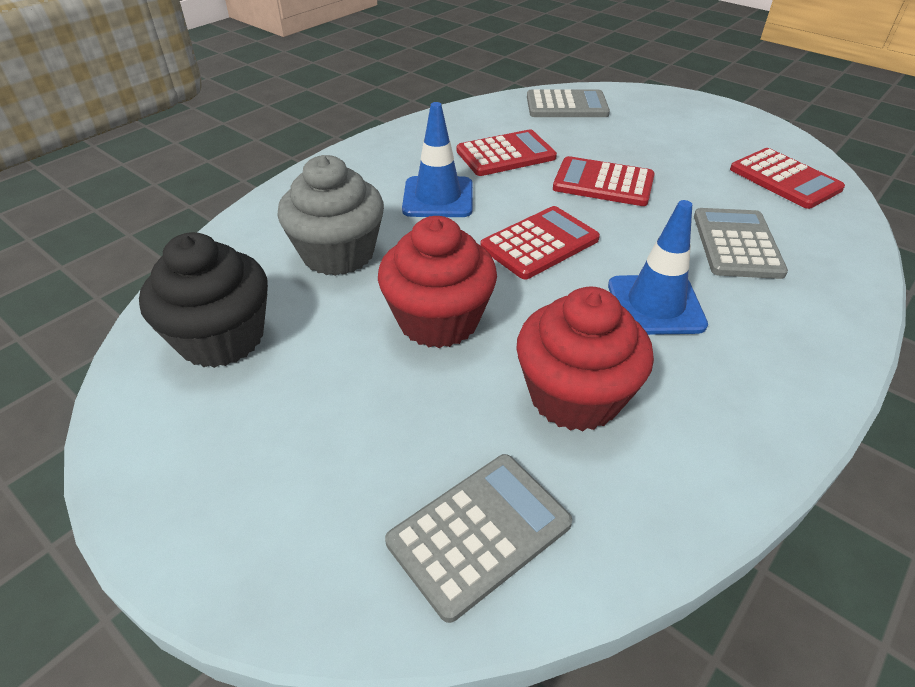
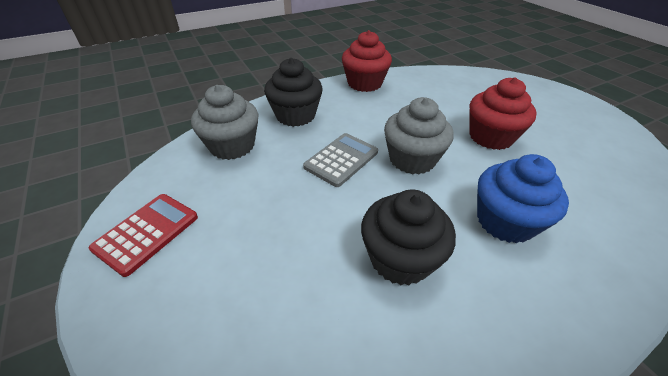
black cupcake: 1 -> 2
blue cupcake: 0 -> 1
blue traffic cone: 2 -> 0
grey calculator: 3 -> 1
grey cupcake: 1 -> 2
red calculator: 4 -> 1

